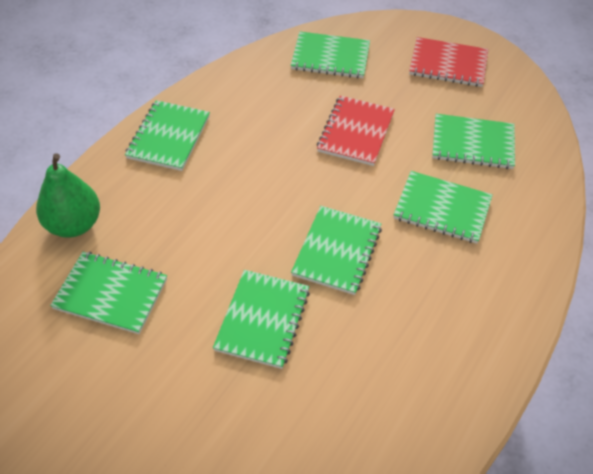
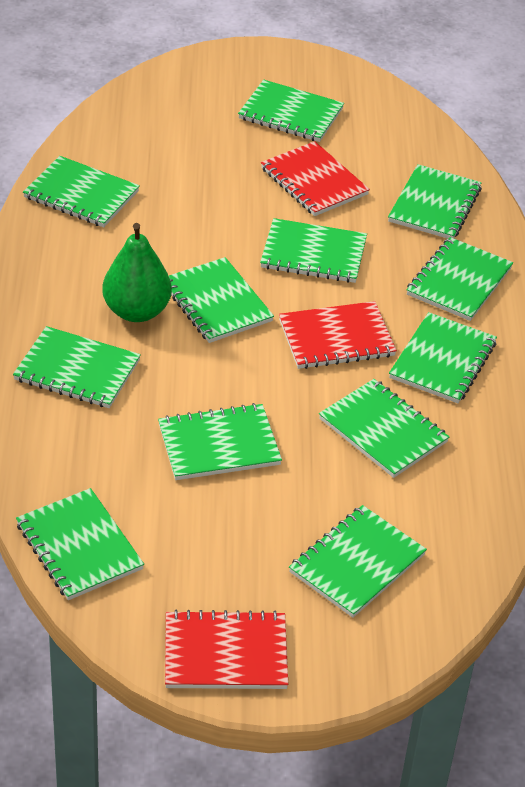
green notebook: 7 -> 12
red notebook: 2 -> 3

